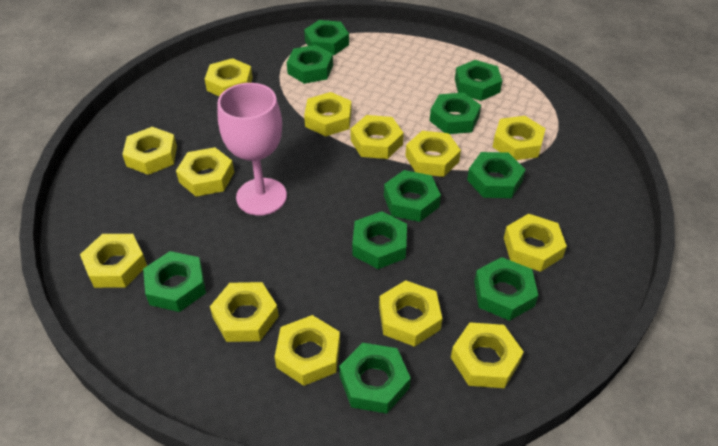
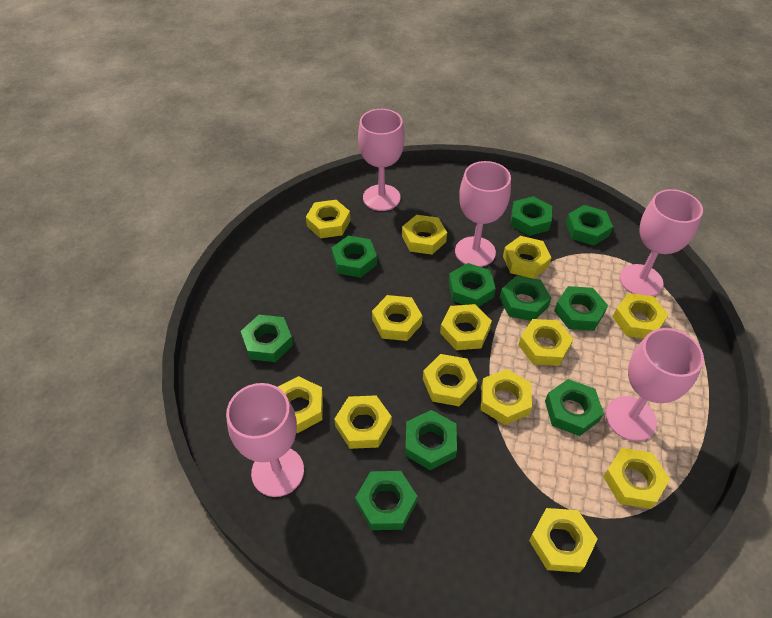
pink goblet: 1 -> 5

